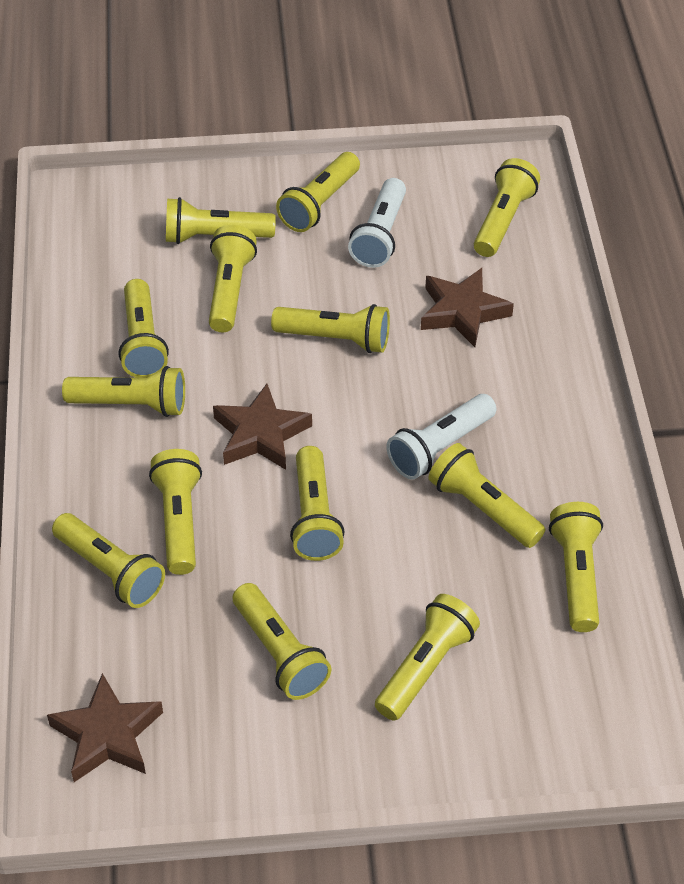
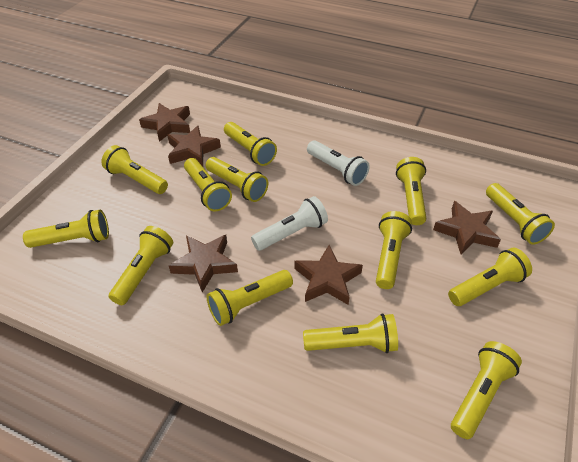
brown star: 3 -> 5
yellow flashlight: 14 -> 13

